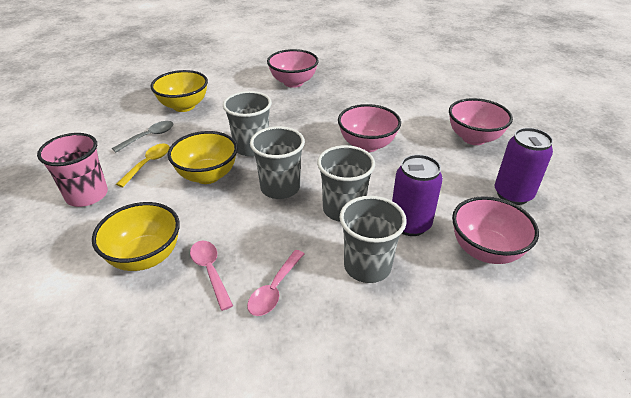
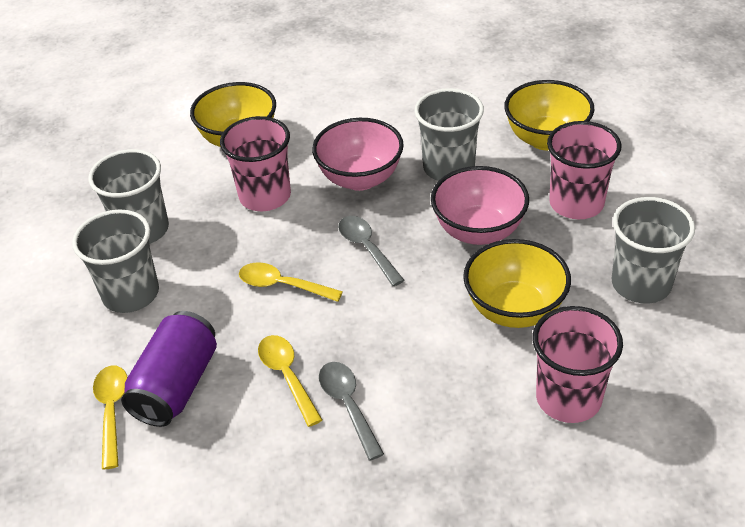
grey spoon: 1 -> 2
pink bowl: 4 -> 2
pink cup: 1 -> 3
pink spoon: 2 -> 0
purple can: 2 -> 1
yellow spoon: 1 -> 3

